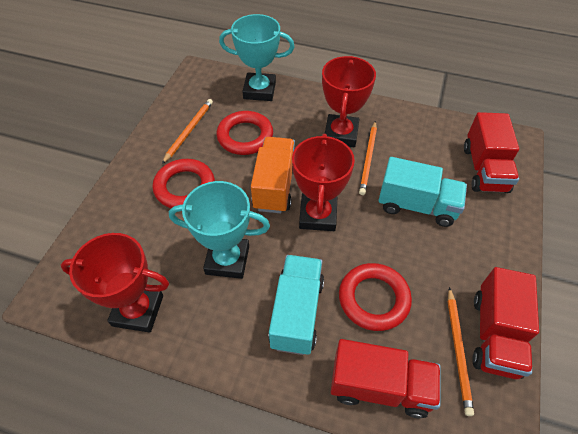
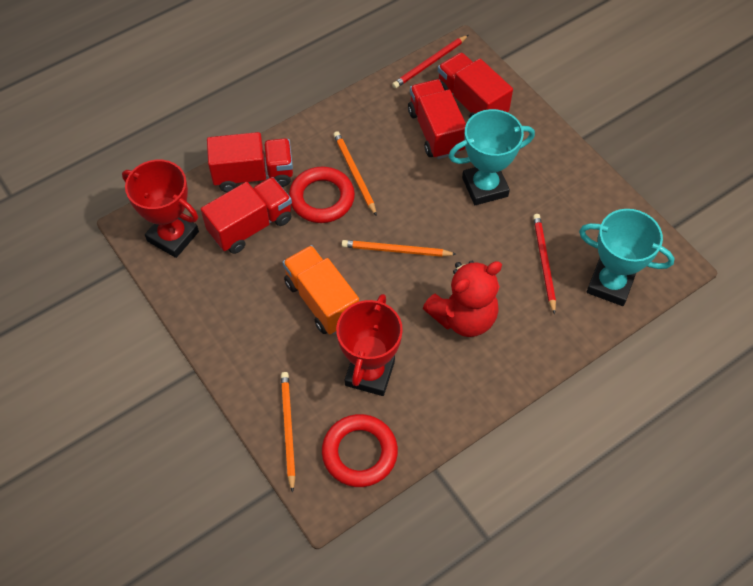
red pencil: 0 -> 2
red ring: 3 -> 2
red teddy bear: 0 -> 1
red trophy: 3 -> 2
red truck: 3 -> 4
turquoise truck: 2 -> 0

